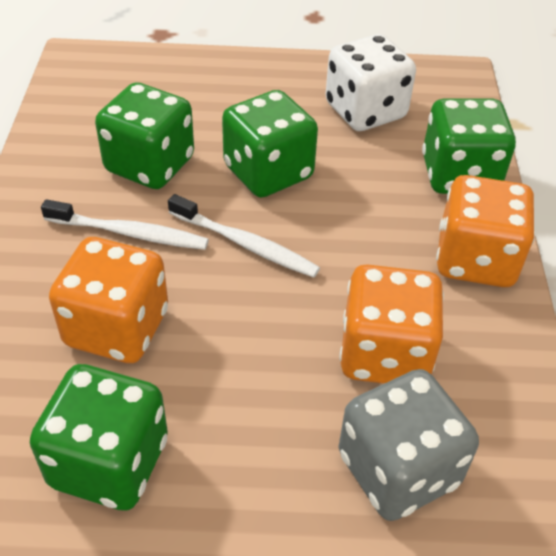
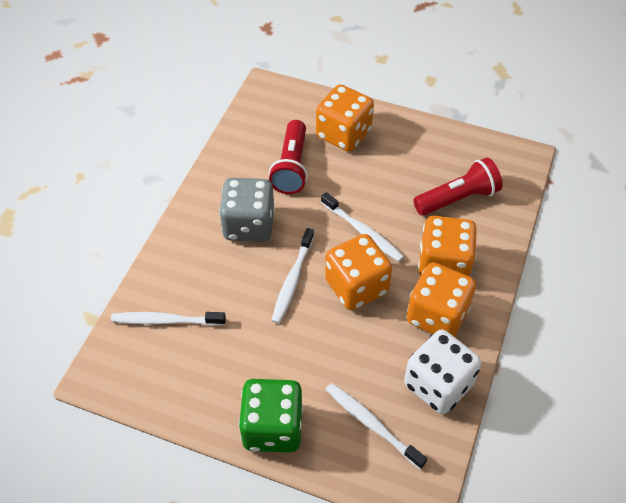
green dice: 4 -> 1
orange dice: 3 -> 4
red flashlight: 0 -> 2
white toothbrush: 2 -> 4

